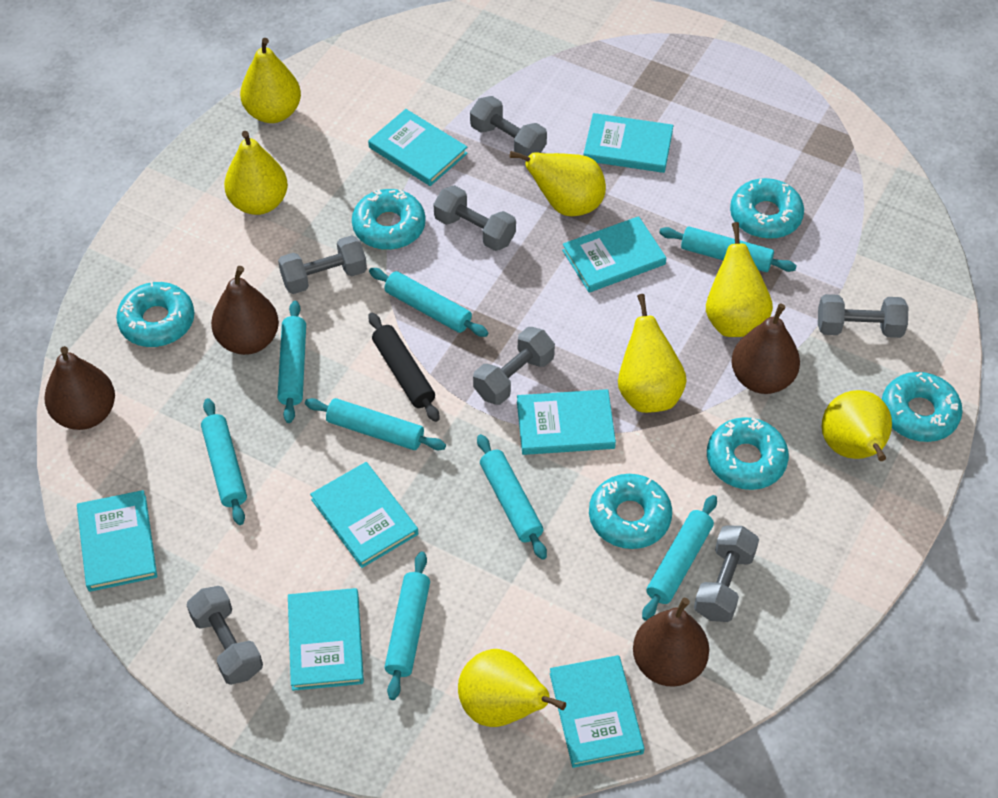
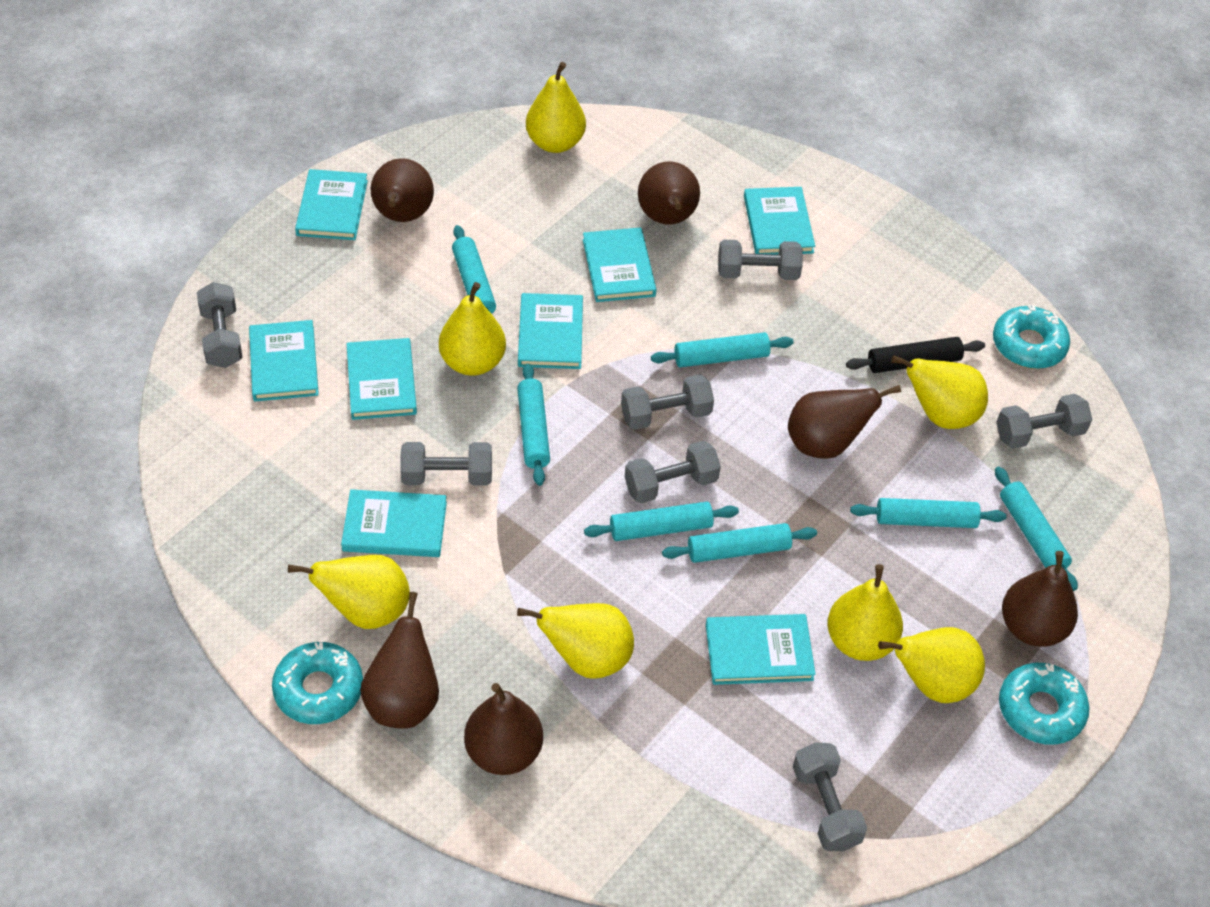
brown pear: 4 -> 6
turquoise donut: 6 -> 3
turquoise rolling pin: 8 -> 7

